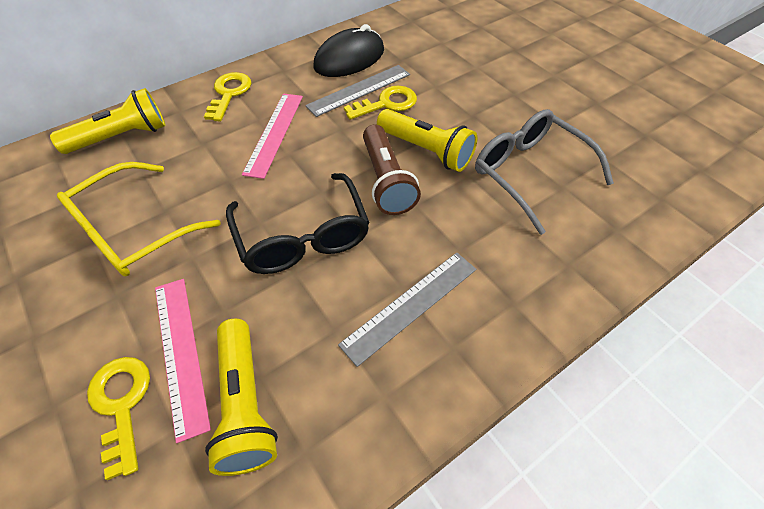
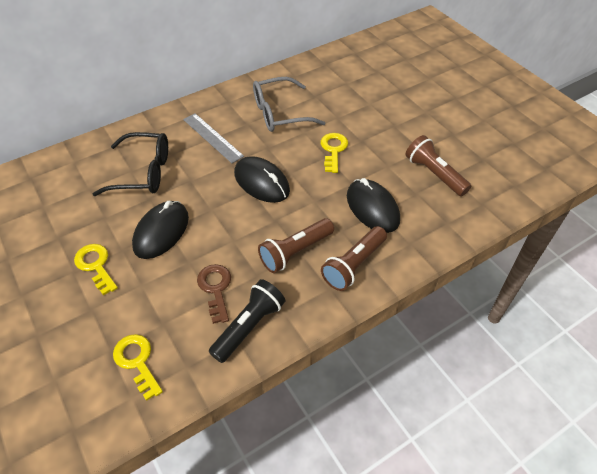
black flashlight: 0 -> 1
black mouse: 1 -> 3
brown flashlight: 1 -> 3
brown key: 0 -> 1
grey ruler: 2 -> 1
pink ruler: 2 -> 0
yellow flashlight: 3 -> 0
yellow glasses: 1 -> 0

